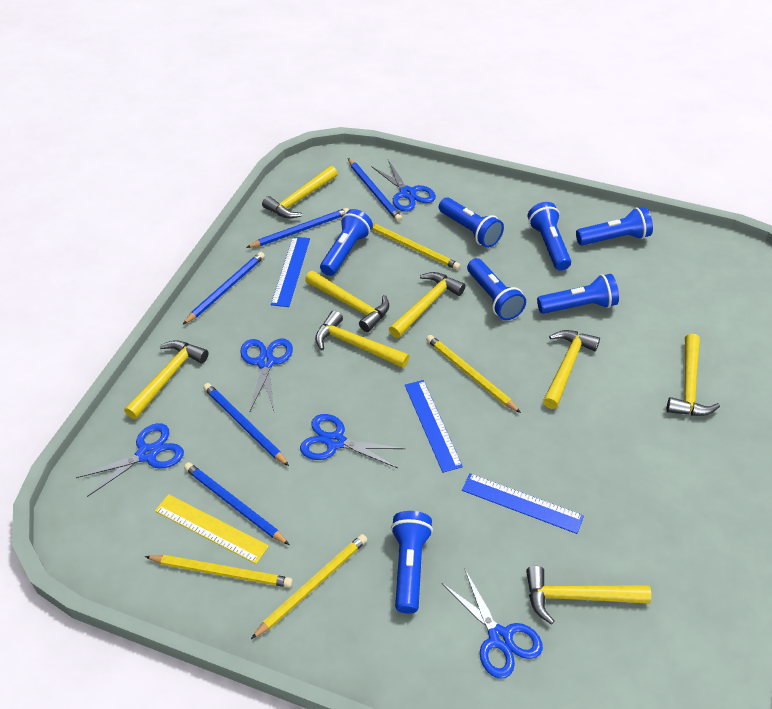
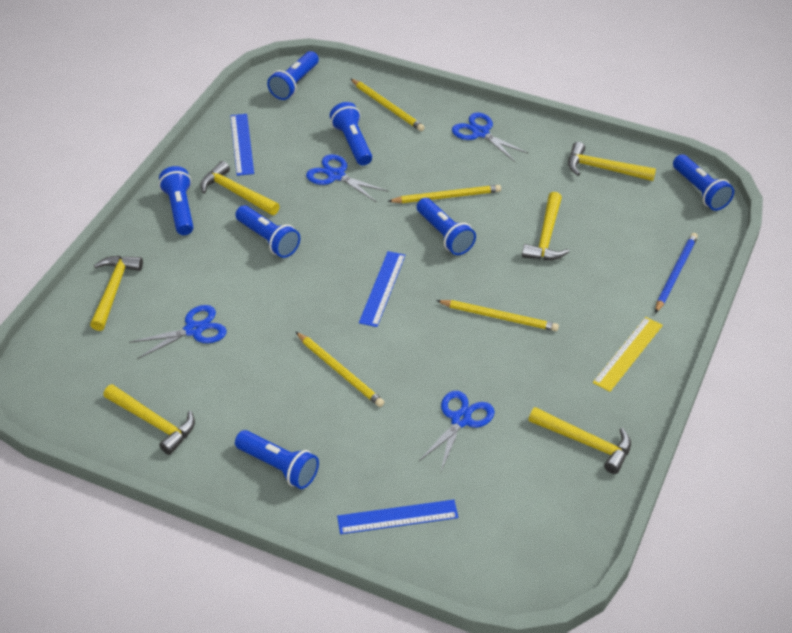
blue pencil: 5 -> 1
blue scissors: 5 -> 4
yellow hammer: 8 -> 6

